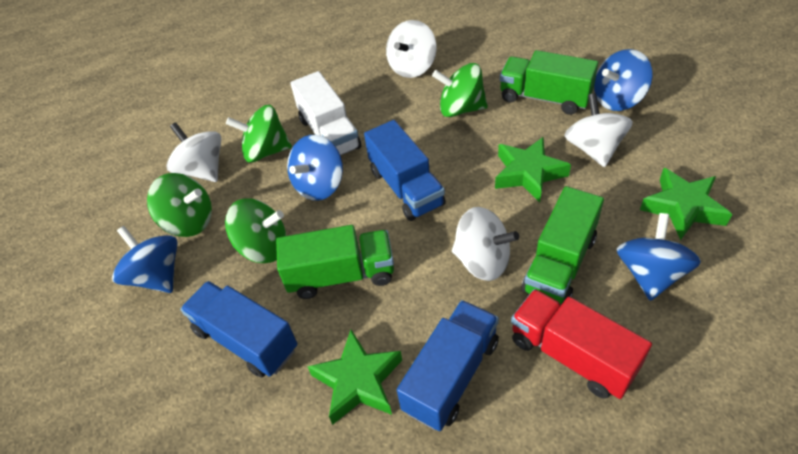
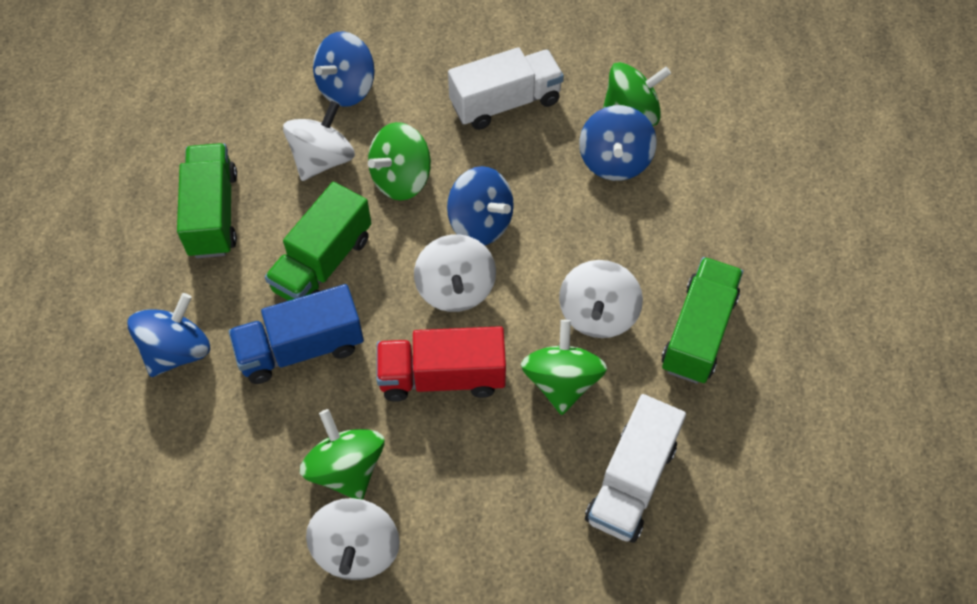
blue truck: 3 -> 1
green star: 3 -> 0
white truck: 1 -> 2

